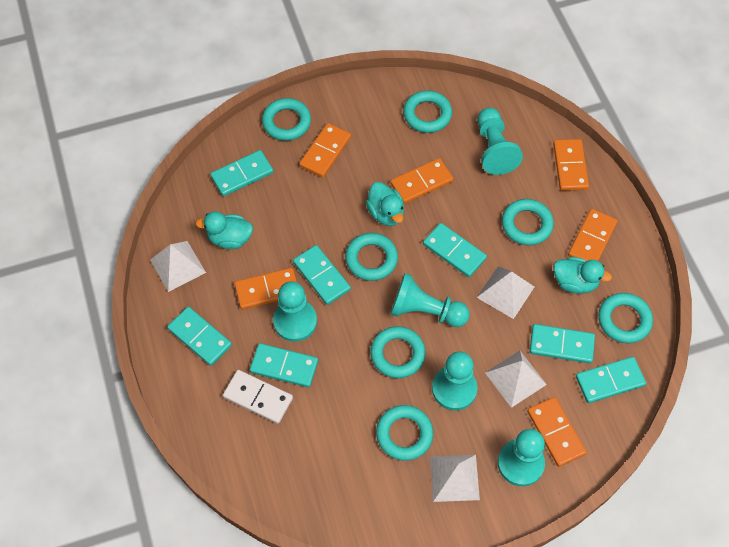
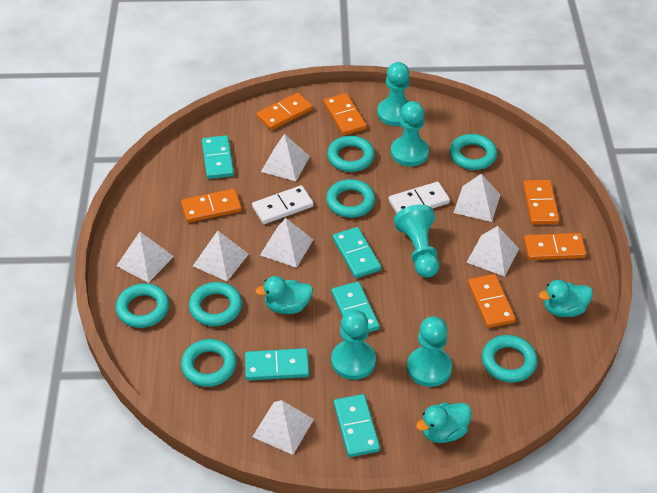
turquoise domino: 7 -> 5
white domino: 1 -> 2
white pyramid: 4 -> 7

